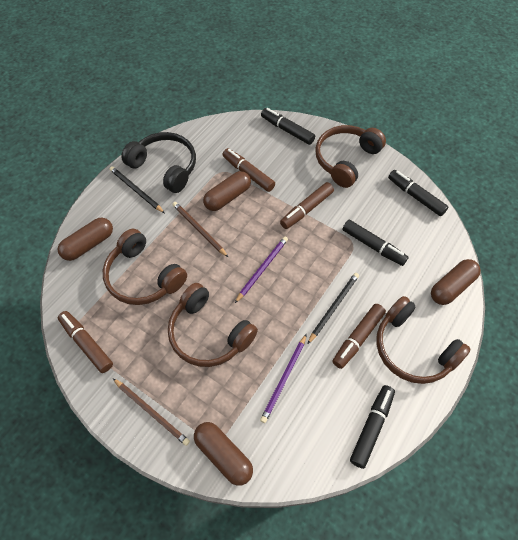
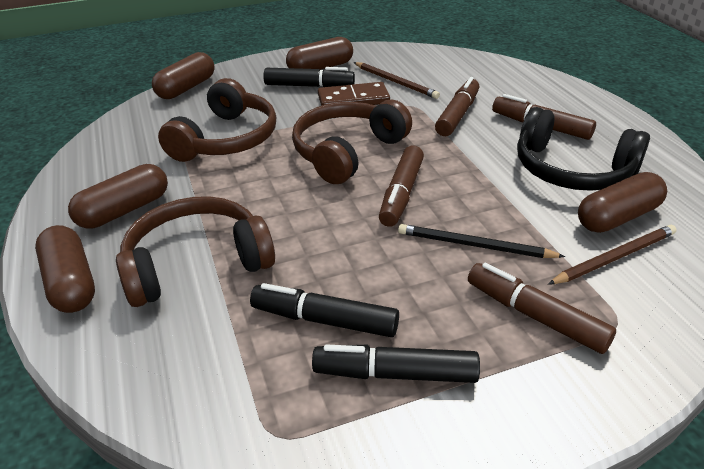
black marker: 4 -> 3
black pencil: 2 -> 1
brown capsule: 4 -> 5
brown domino: 0 -> 1
brown headphones: 4 -> 3
purple pencil: 2 -> 0

